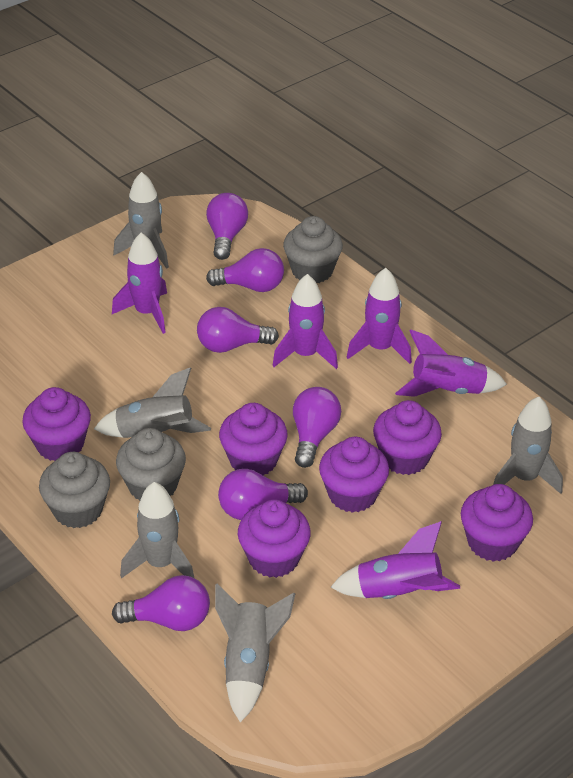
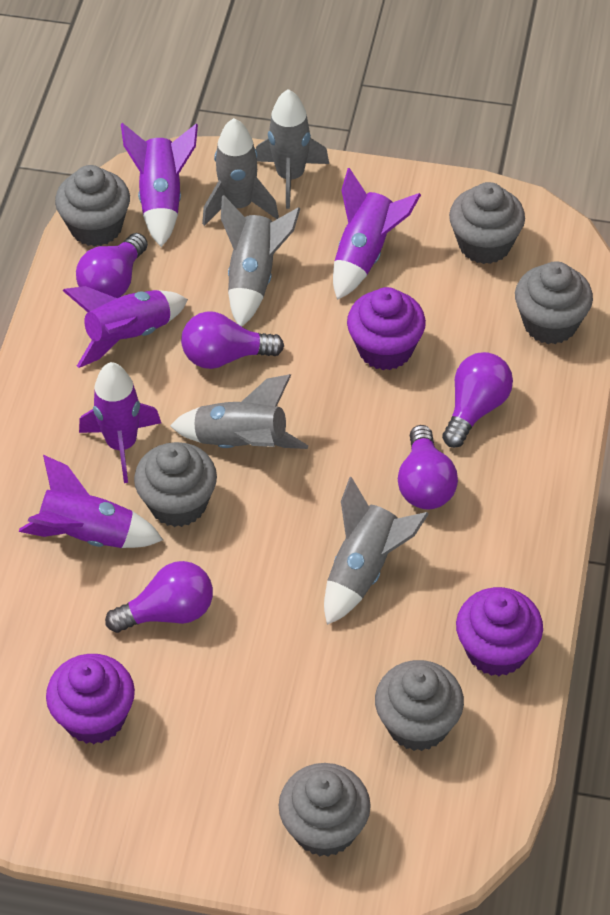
grey cupcake: 3 -> 6
purple cupcake: 6 -> 3
purple light bulb: 6 -> 5

